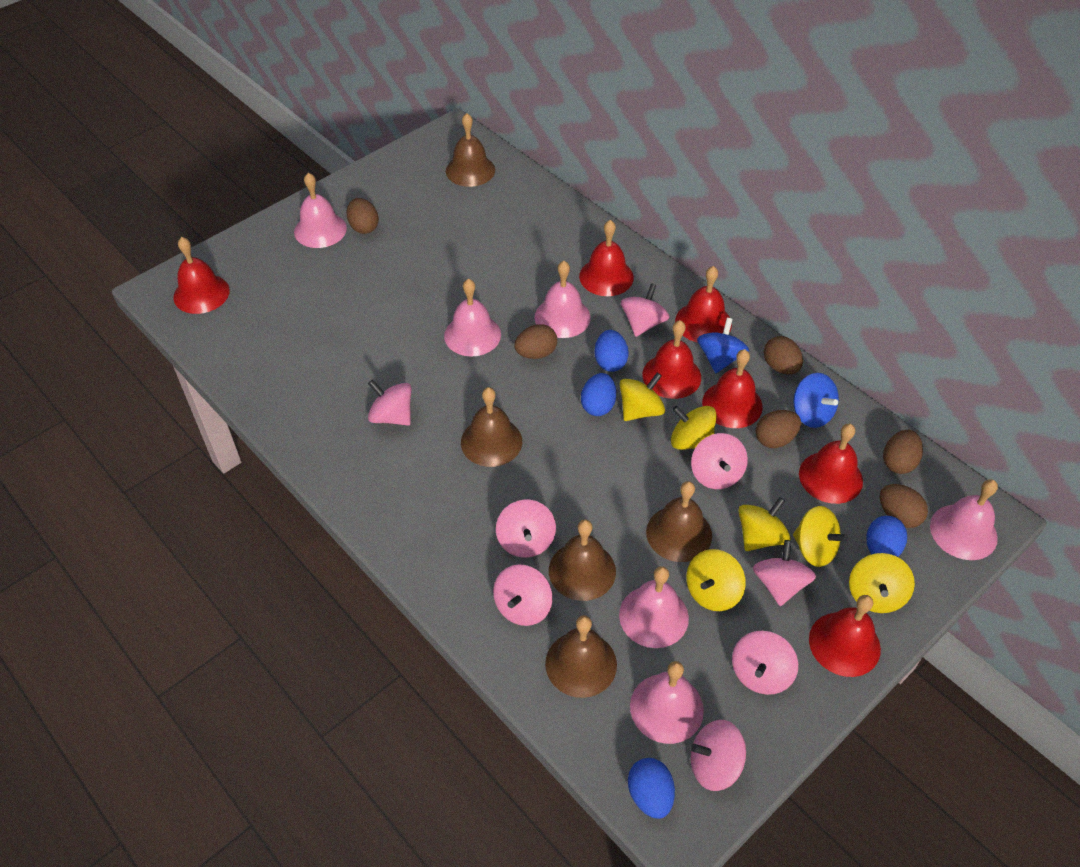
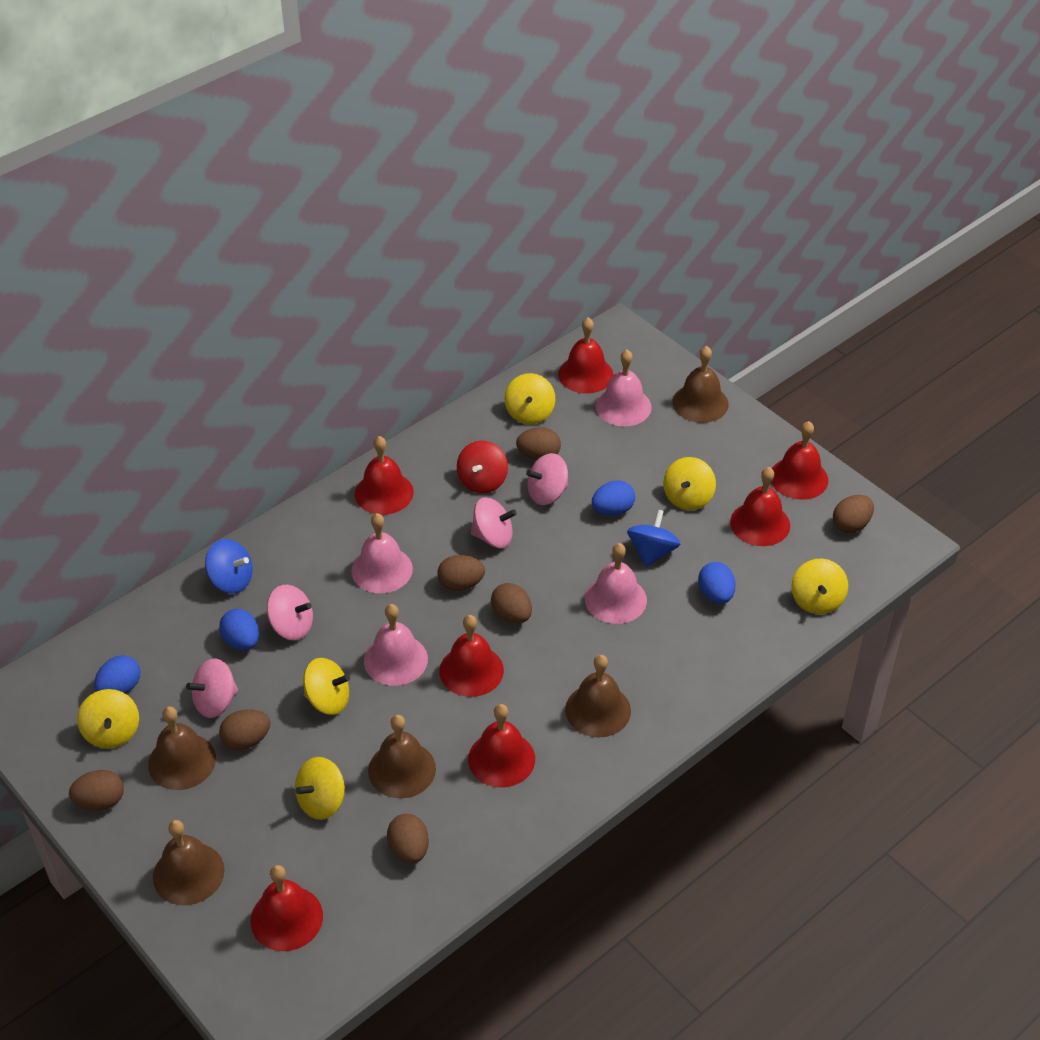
brown egg: 6 -> 7
pink bell: 6 -> 4
pink spinning top: 8 -> 4
red spinning top: 0 -> 1

